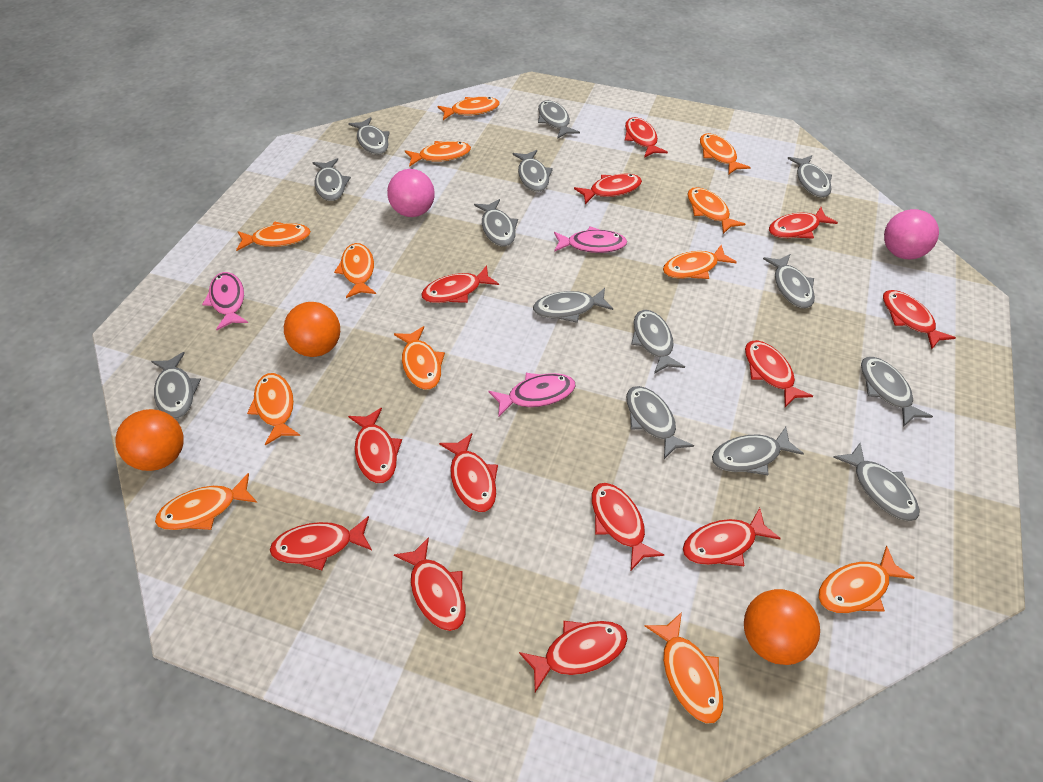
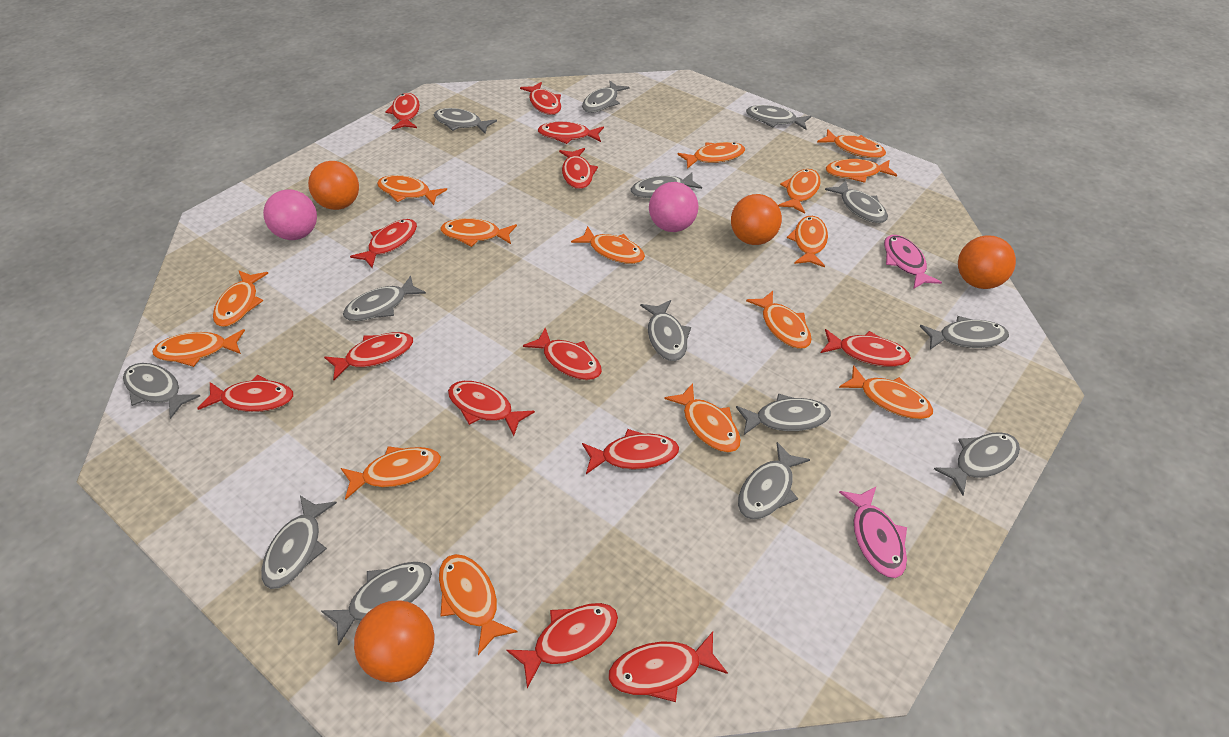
orange ball: 3 -> 4
orange fish: 12 -> 15
pink fish: 3 -> 2

